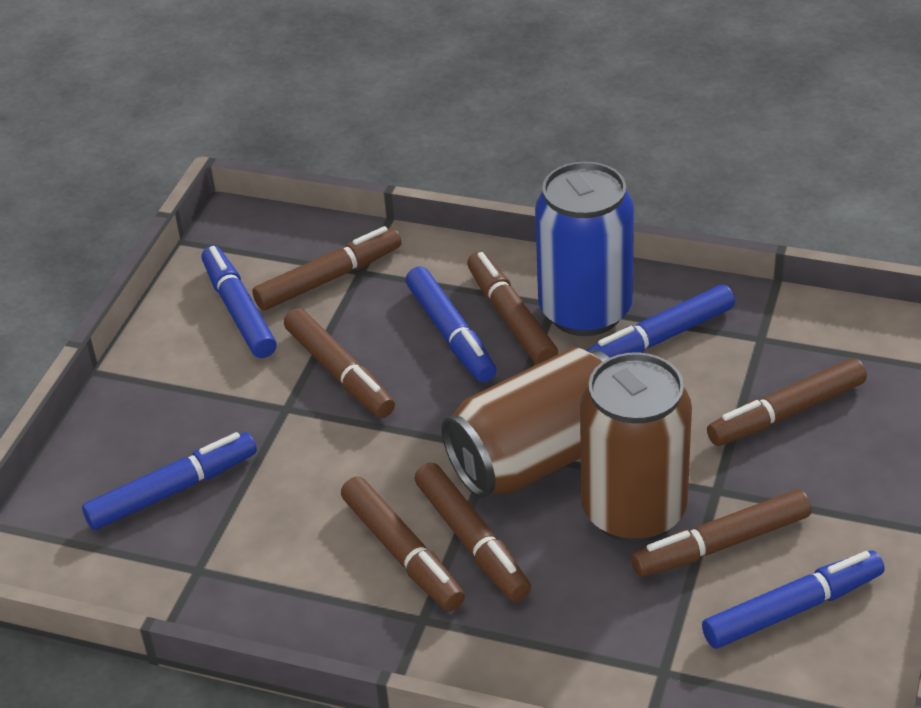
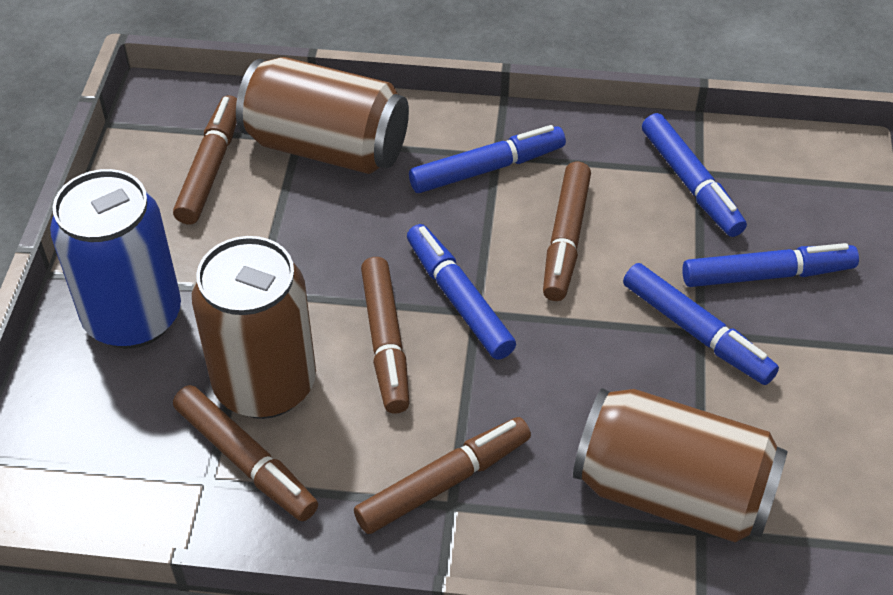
brown can: 2 -> 3
brown marker: 7 -> 5

